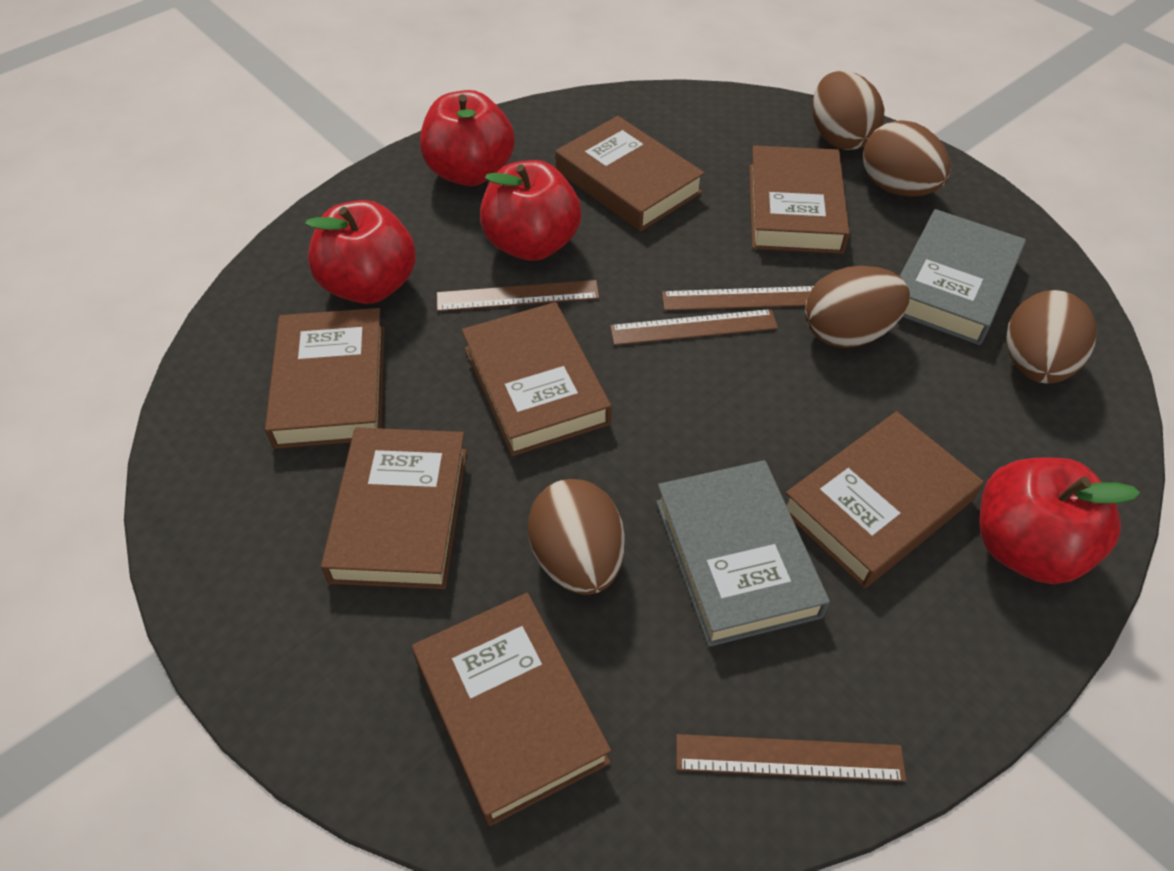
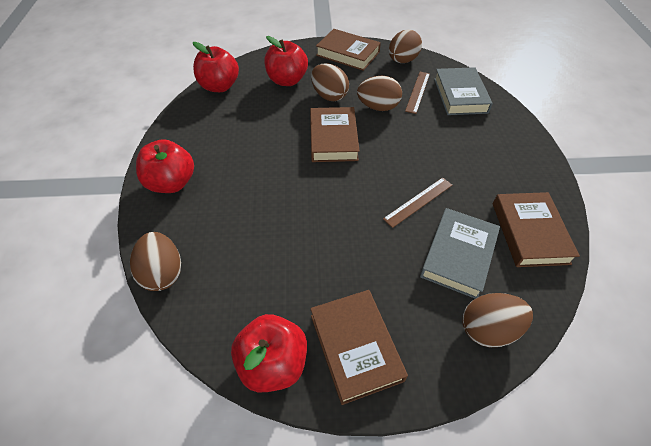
brown book: 7 -> 4
brown ruler: 4 -> 2

